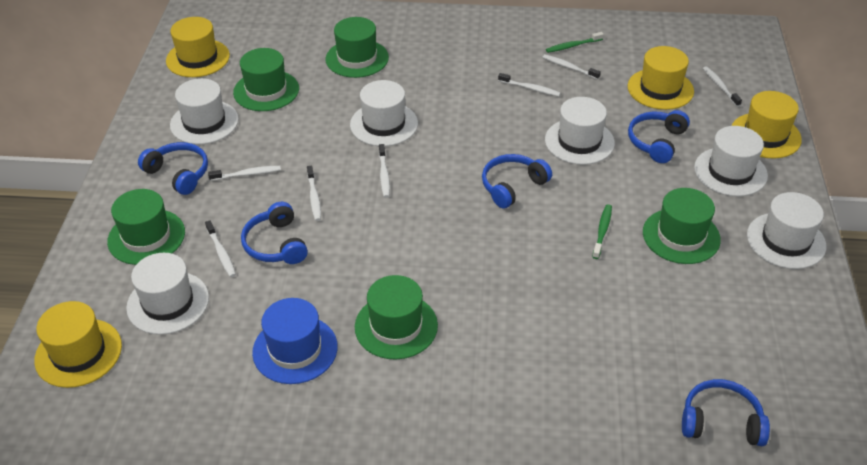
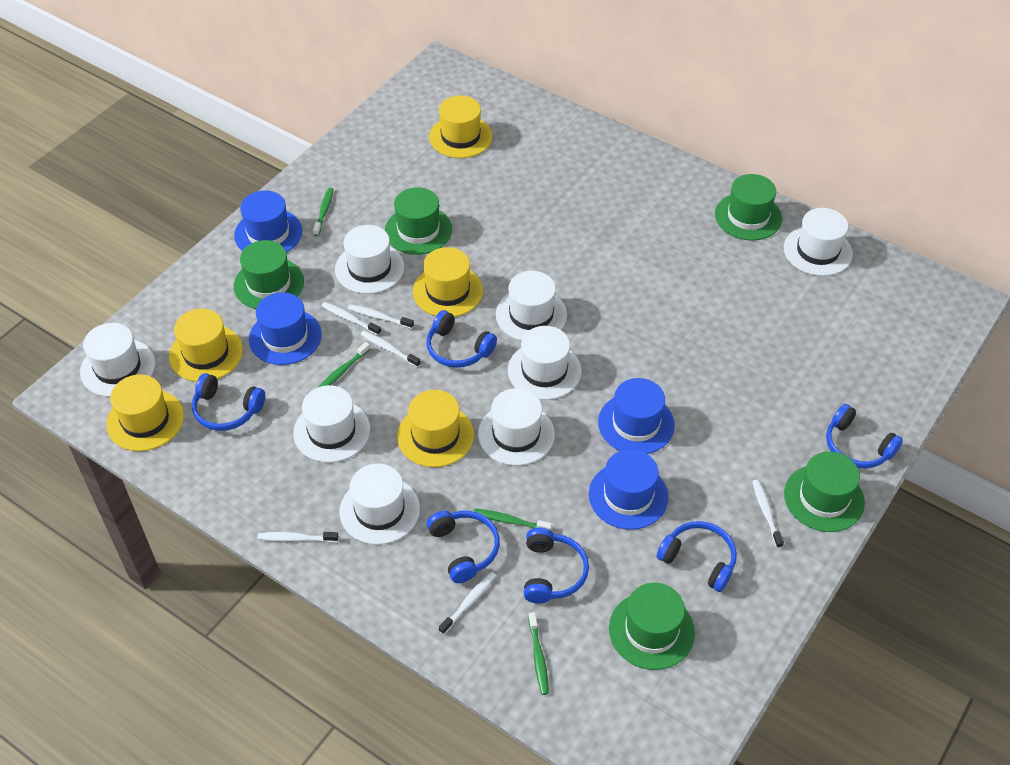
blue hat: 1 -> 4
blue headphones: 5 -> 6
green toothbrush: 2 -> 4
white hat: 6 -> 8
white toothbrush: 7 -> 6
yellow hat: 4 -> 5

